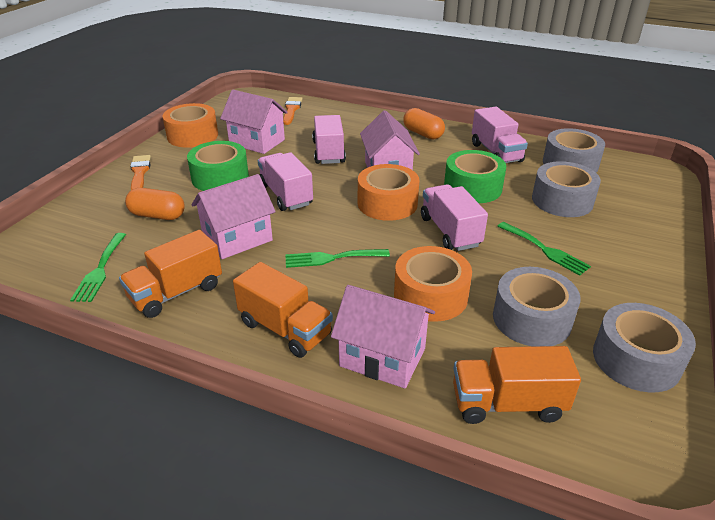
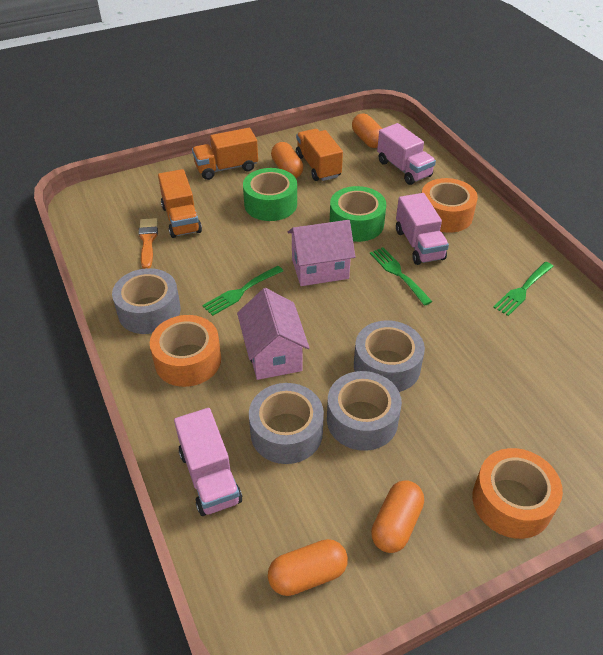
orange brush: 2 -> 1
orange capsule: 2 -> 4
pink house: 4 -> 2
pink truck: 4 -> 3

